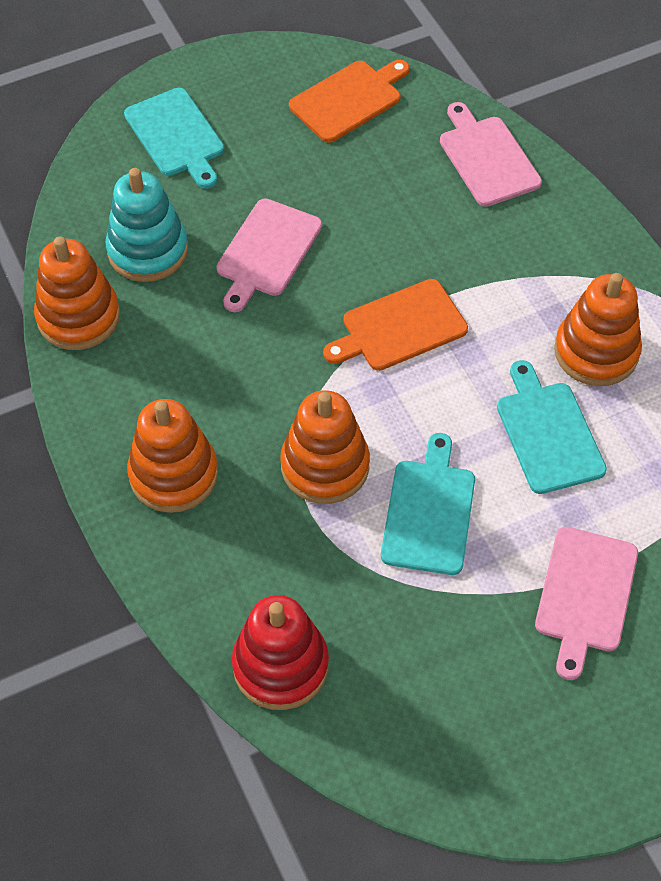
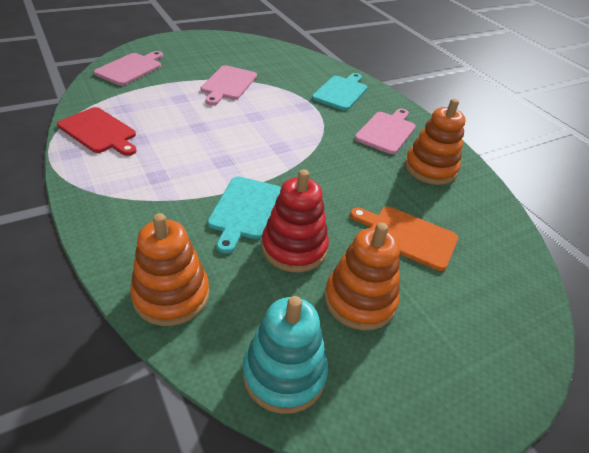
orange cutting board: 2 -> 1
orange stacking toy: 4 -> 3
red cutting board: 0 -> 1
turquoise cutting board: 3 -> 2

